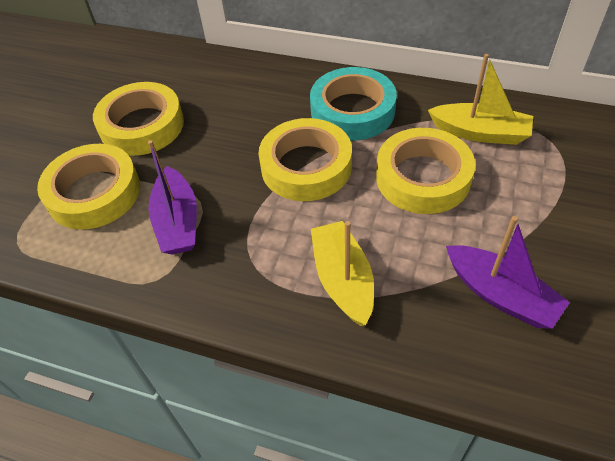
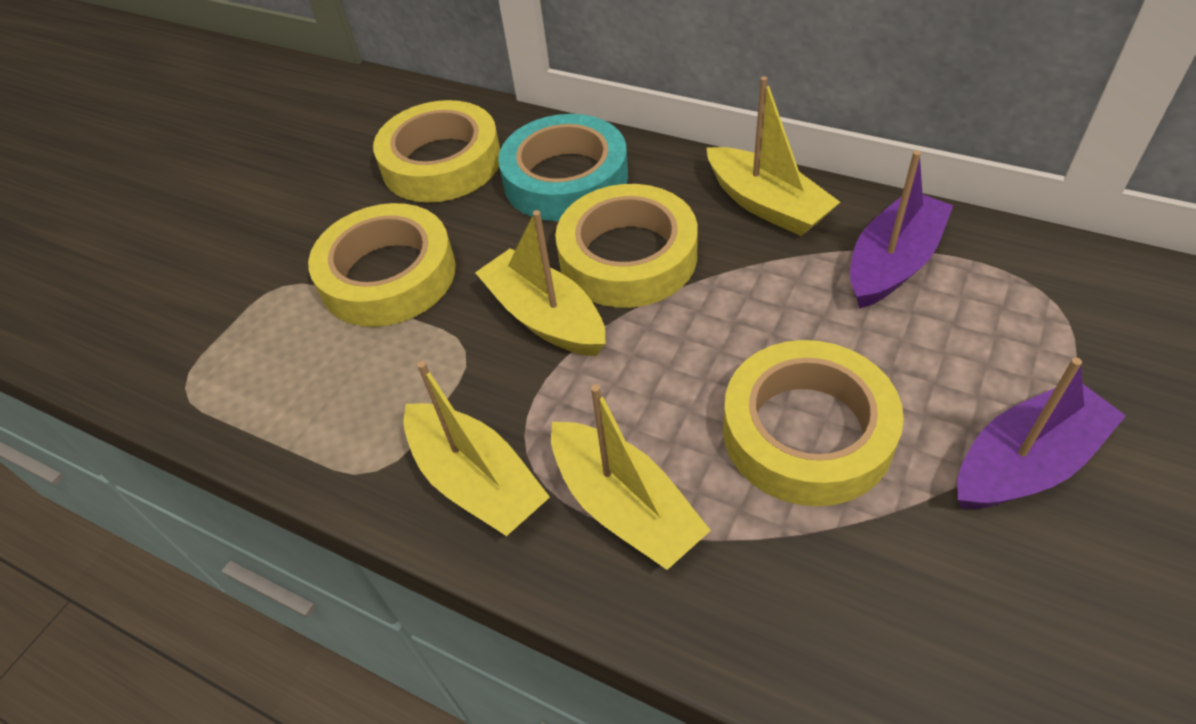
yellow boat: 2 -> 4

